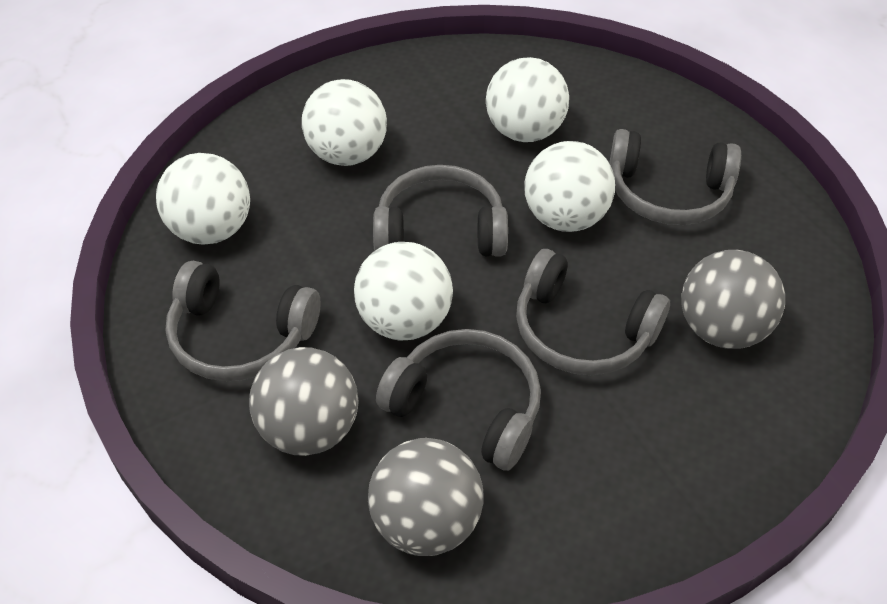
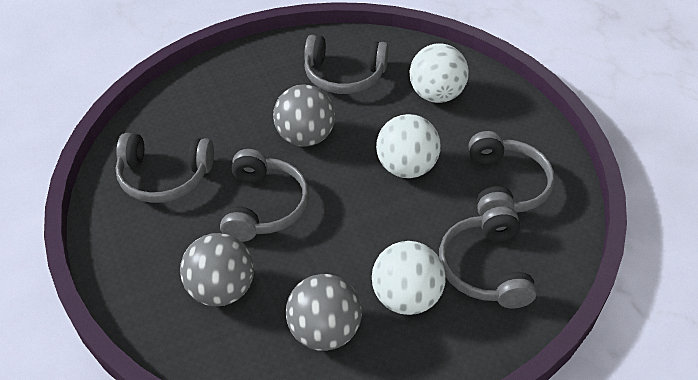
white ball: 5 -> 3

